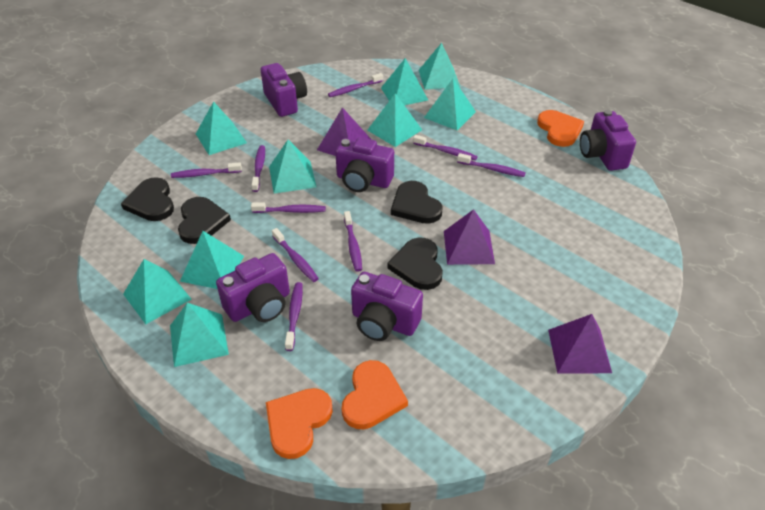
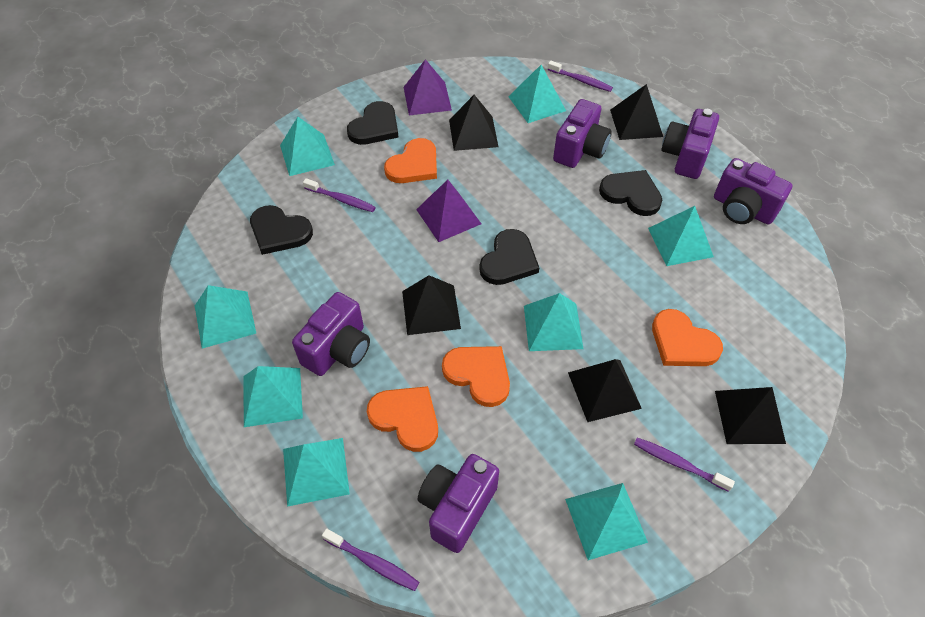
black pyramid: 0 -> 5
orange heart: 3 -> 4
purple pyramid: 3 -> 2
purple toothbrush: 9 -> 4
turquoise pyramid: 9 -> 8

